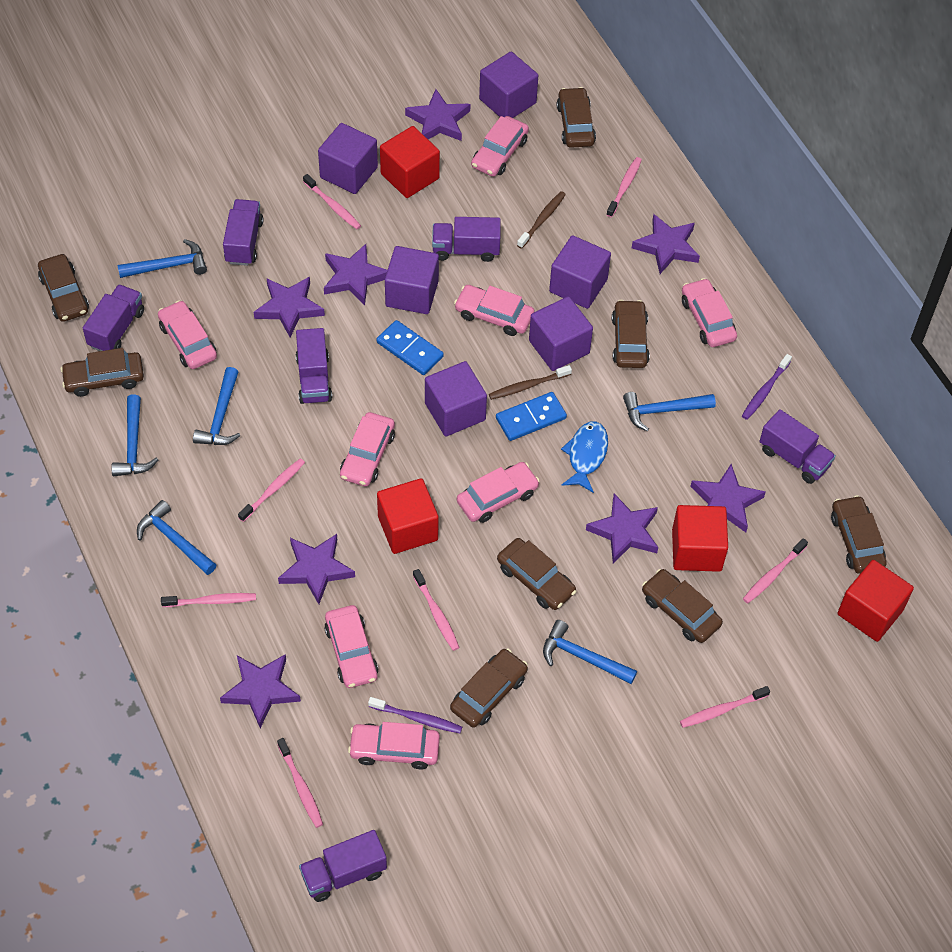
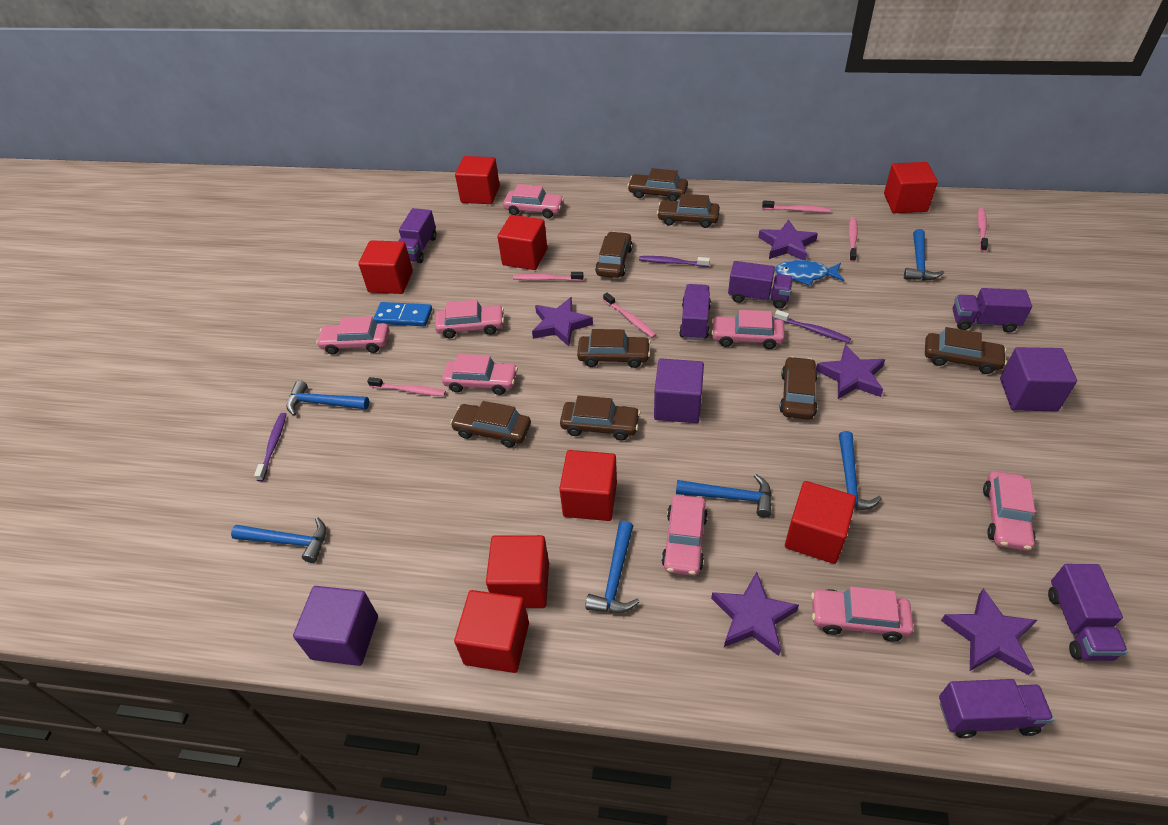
blue domino: 2 -> 1
brown toothbrush: 2 -> 0
pink toothbrush: 8 -> 6
purple cube: 6 -> 3
purple star: 8 -> 5
purple toothbrush: 2 -> 3
red cube: 4 -> 8

